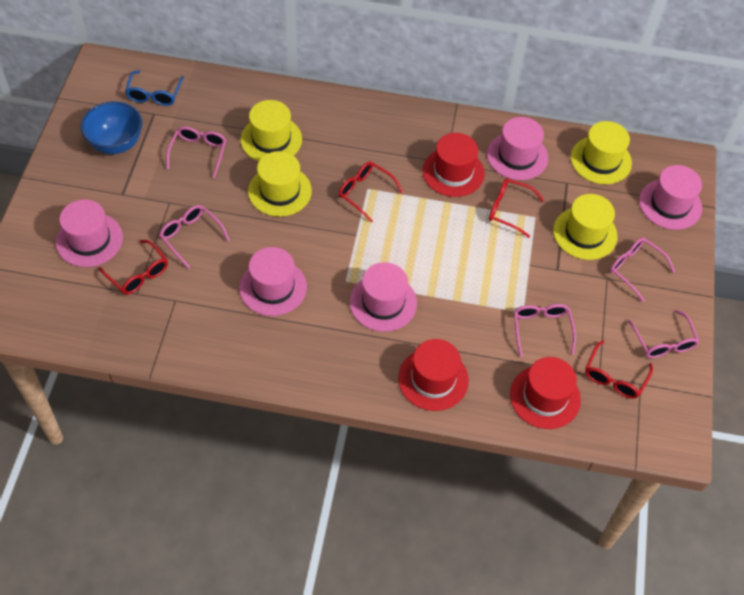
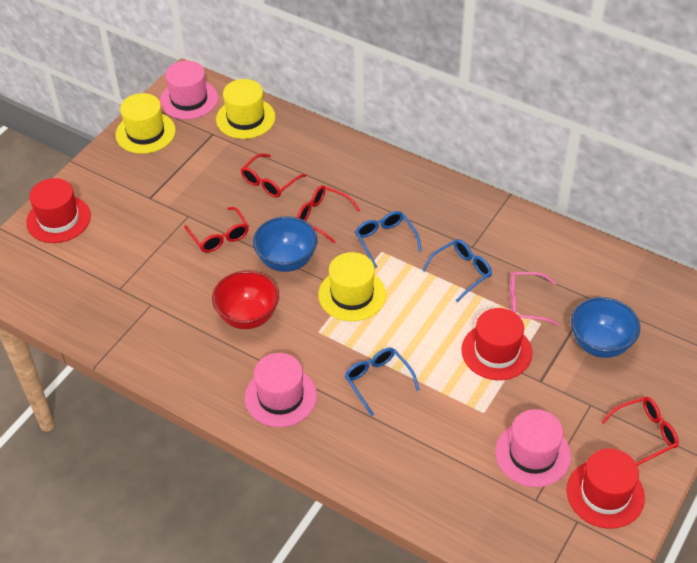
blue bowl: 1 -> 2
blue glasses: 1 -> 3
pink glasses: 5 -> 1
pink hat: 5 -> 3
red bowl: 0 -> 1
yellow hat: 4 -> 3

